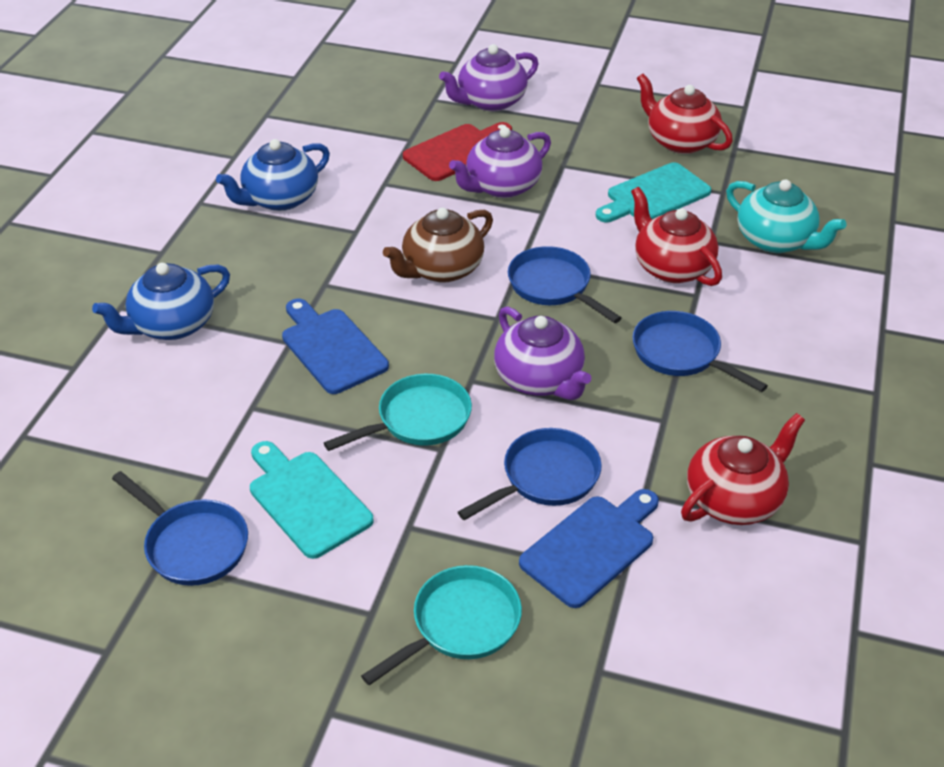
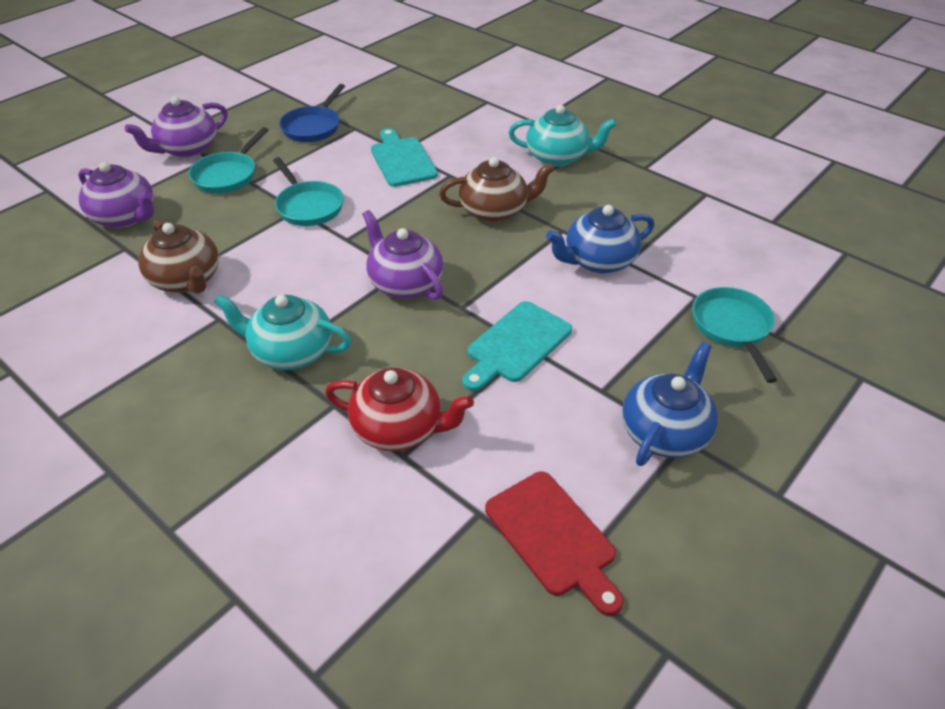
blue cutting board: 2 -> 0
blue pan: 4 -> 1
brown teapot: 1 -> 2
red teapot: 3 -> 1
turquoise pan: 2 -> 3
turquoise teapot: 1 -> 2

